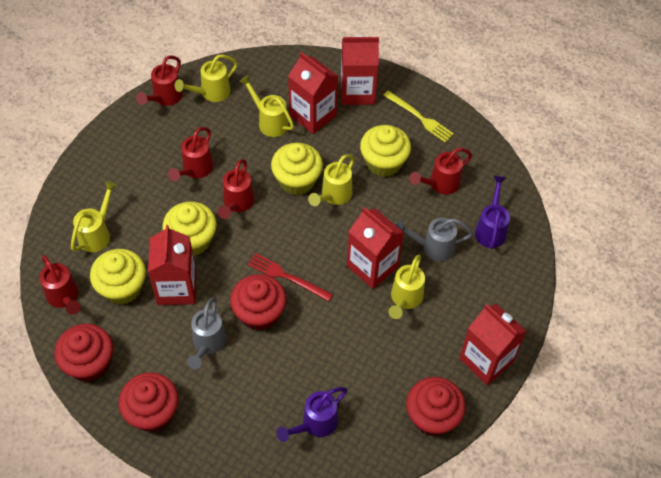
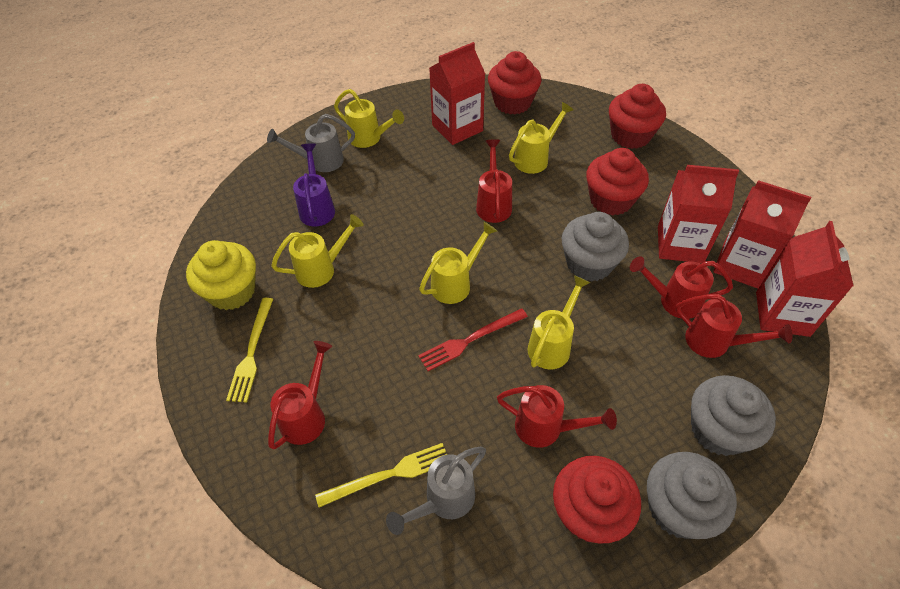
grey cupcake: 0 -> 3
purple watering can: 2 -> 1
red carton: 5 -> 4
yellow cupcake: 4 -> 1
yellow fork: 1 -> 2

